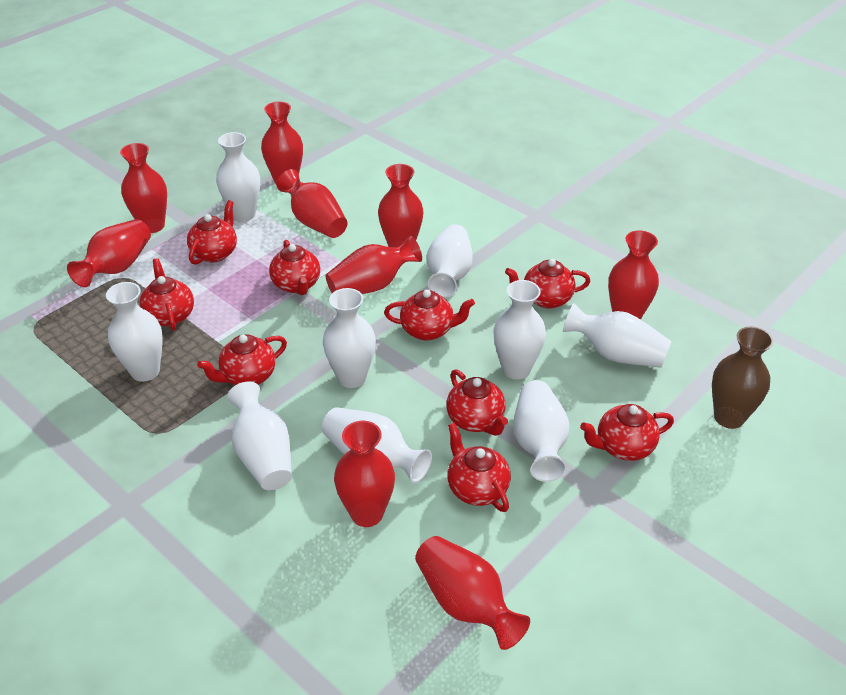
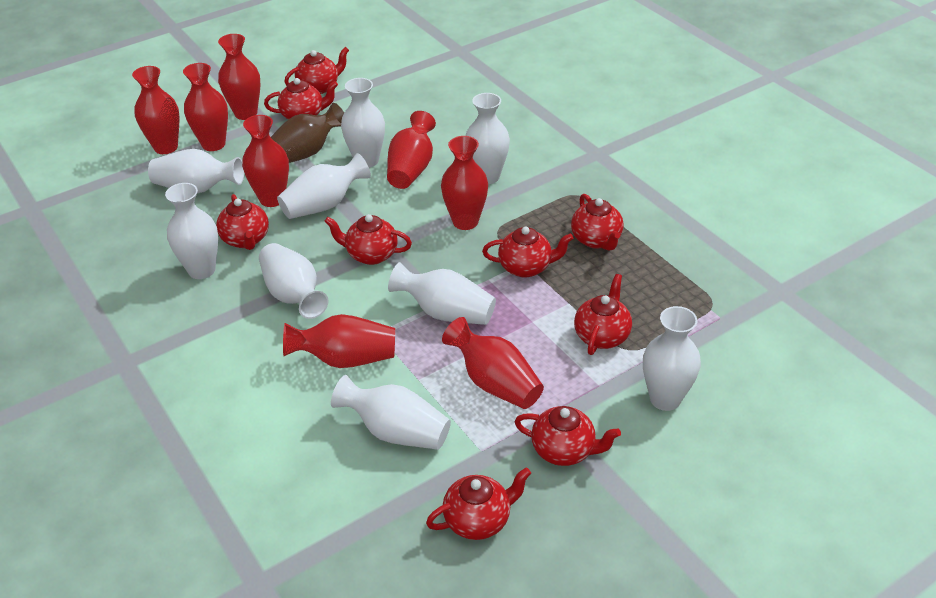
red vase: 9 -> 8

